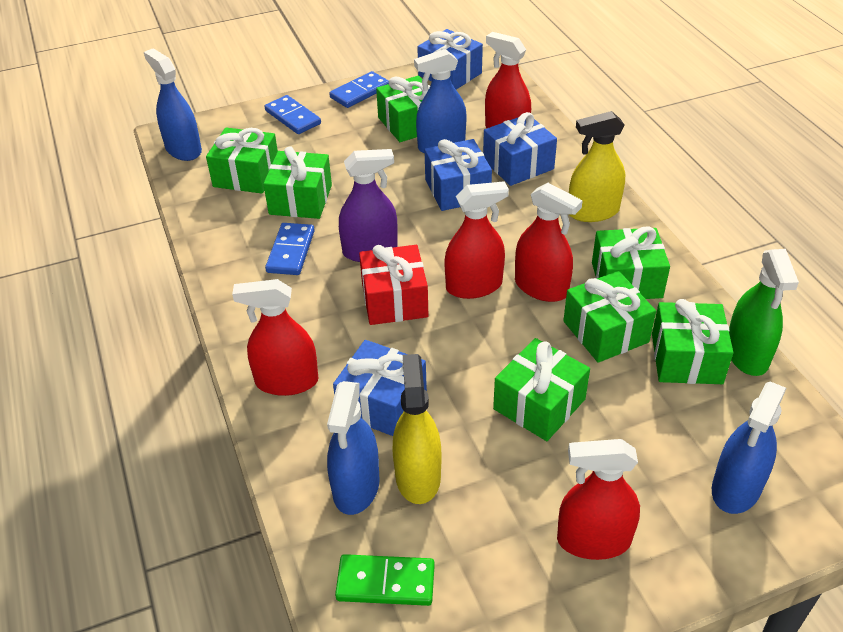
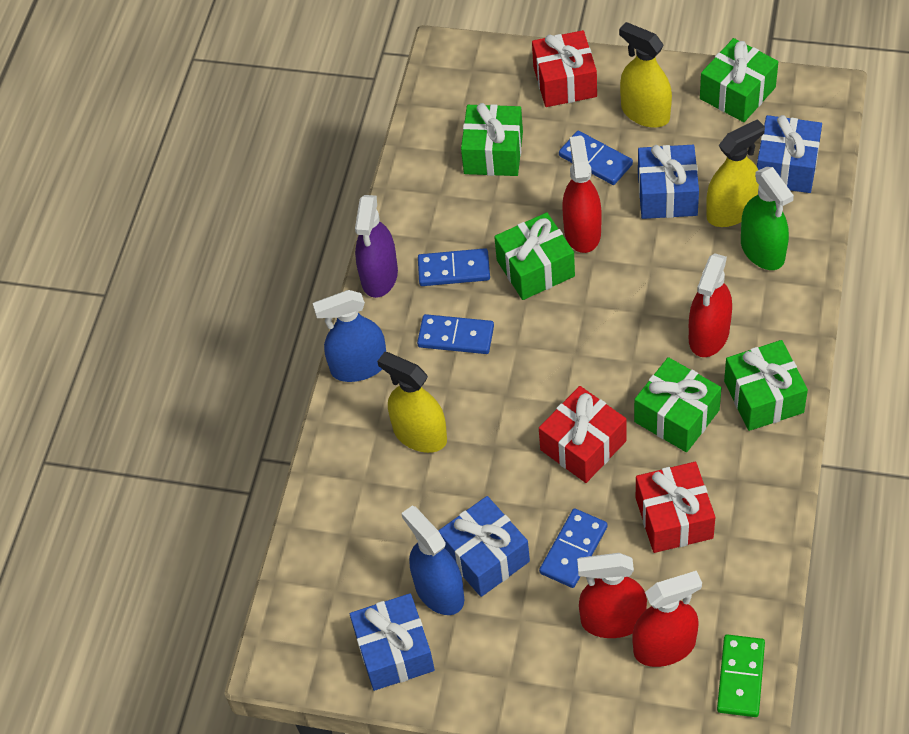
blue domino: 3 -> 4
blue spray bottle: 4 -> 2
green gift: 7 -> 5
red gift: 1 -> 3
red spray bottle: 5 -> 4
yellow spray bottle: 2 -> 3

